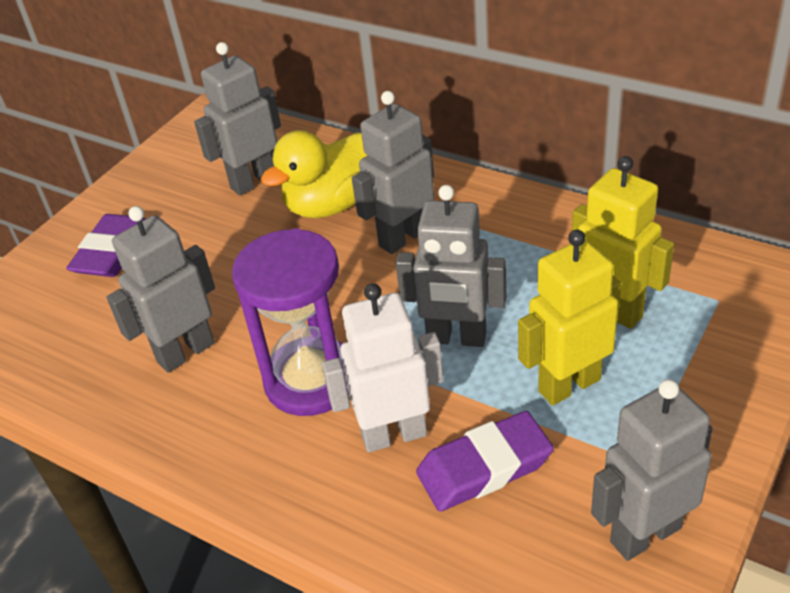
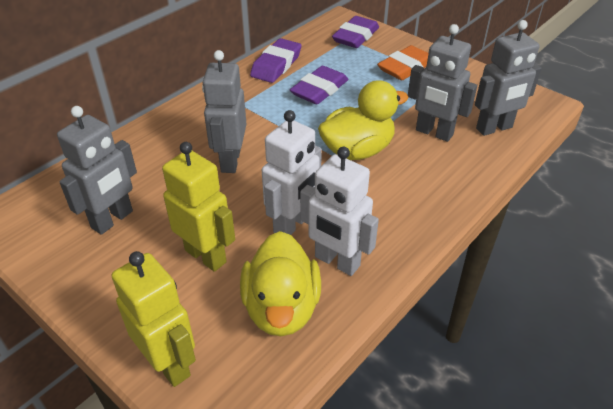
grey robot: 5 -> 4
orange eraser: 0 -> 1
purple eraser: 2 -> 3
purple hourglass: 1 -> 0
white robot: 1 -> 2
yellow duck: 1 -> 2

